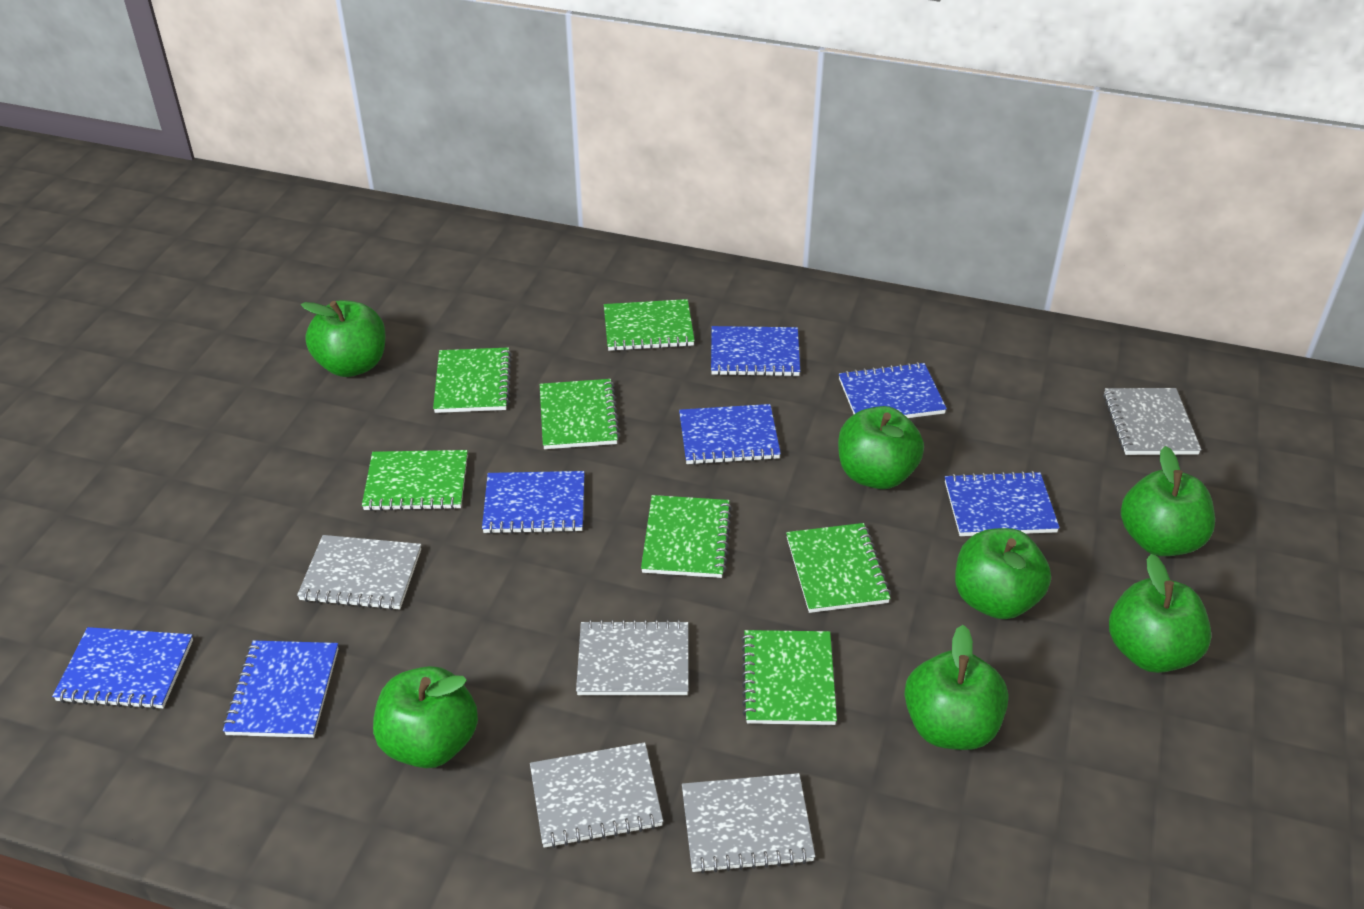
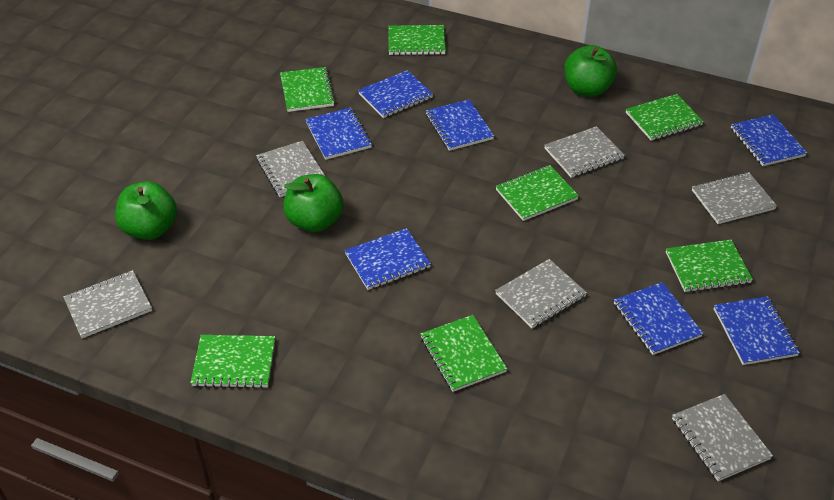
green apple: 7 -> 3
grey notebook: 5 -> 6

